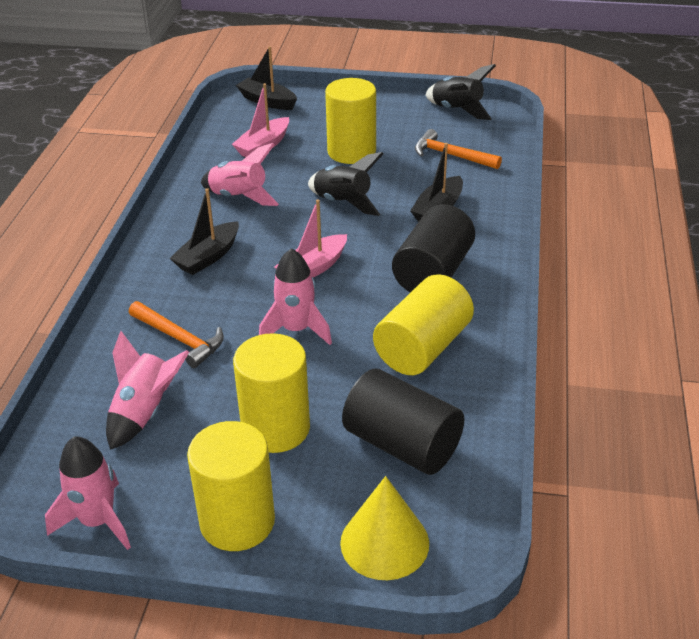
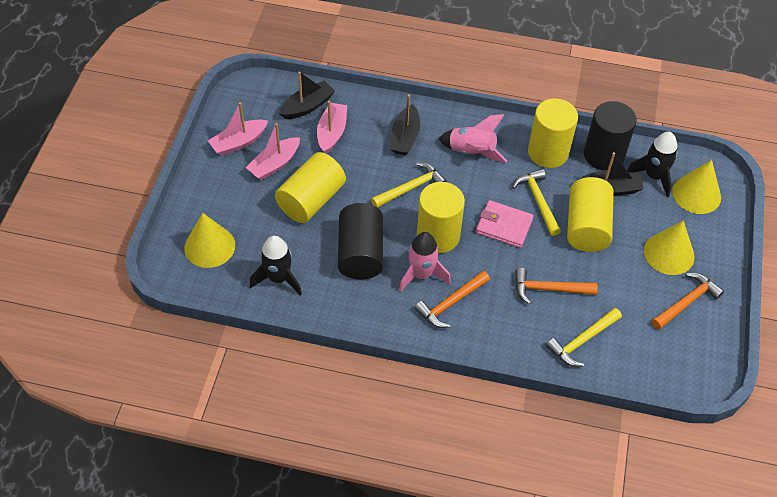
orange hammer: 2 -> 3
pink boat: 2 -> 3
pink rocket: 4 -> 2
pink wallet: 0 -> 1
yellow cone: 1 -> 3
yellow hammer: 0 -> 3

